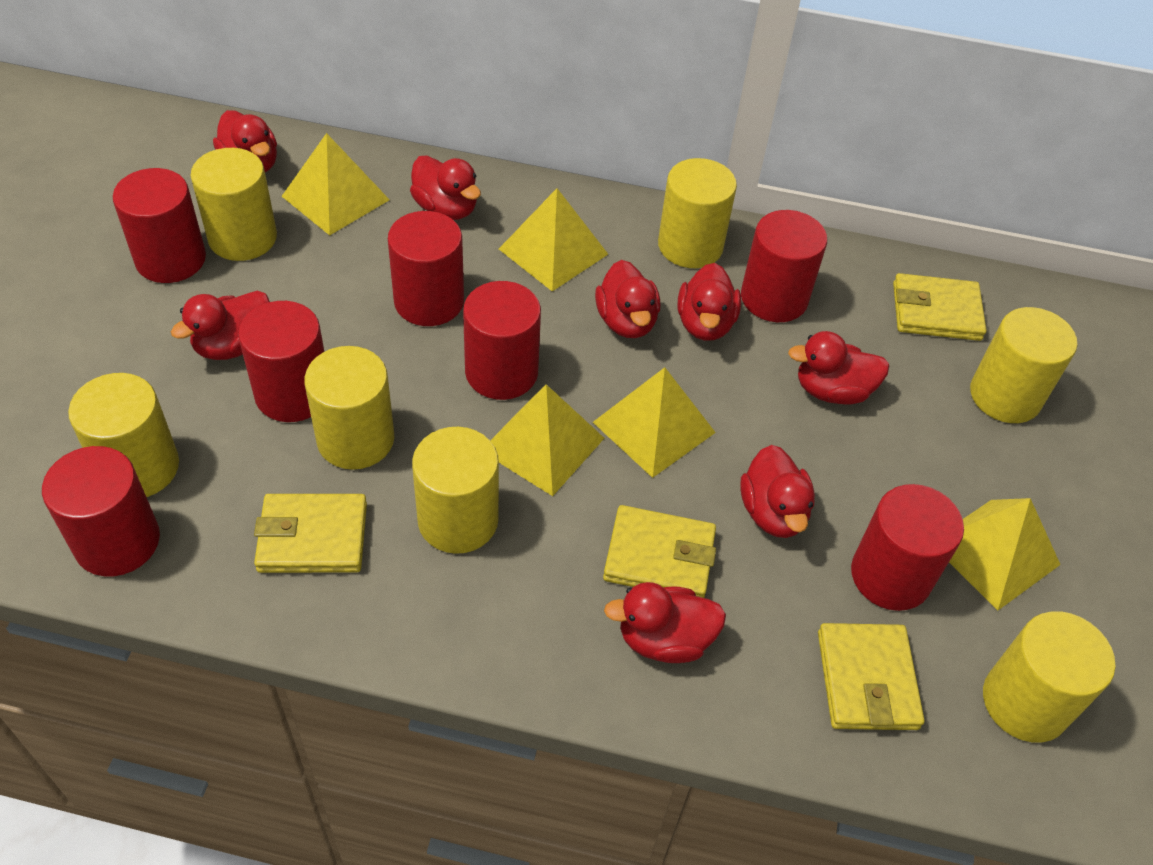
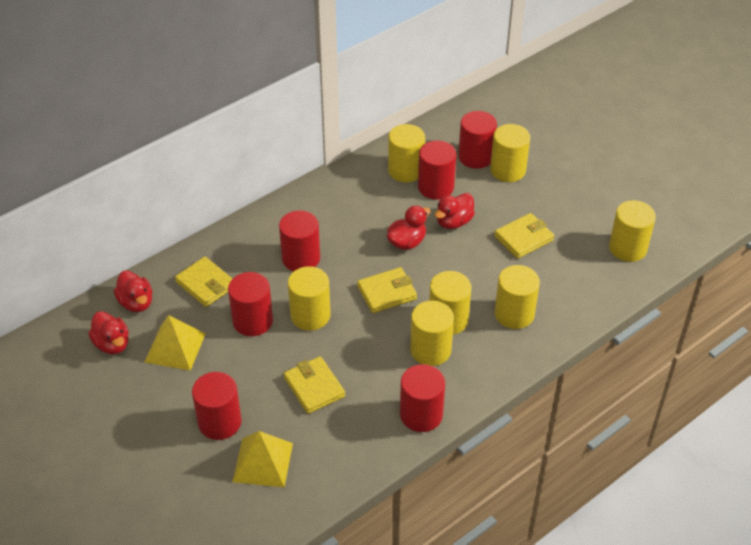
red cylinder: 7 -> 6
red duck: 8 -> 4
yellow pyramid: 5 -> 2

